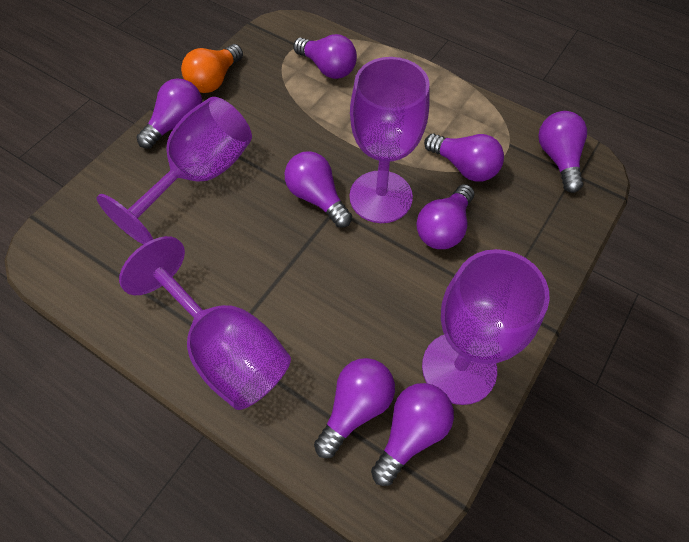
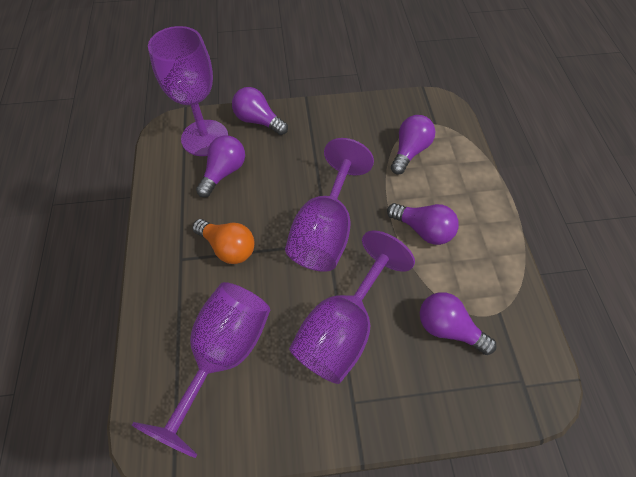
purple light bulb: 8 -> 5

